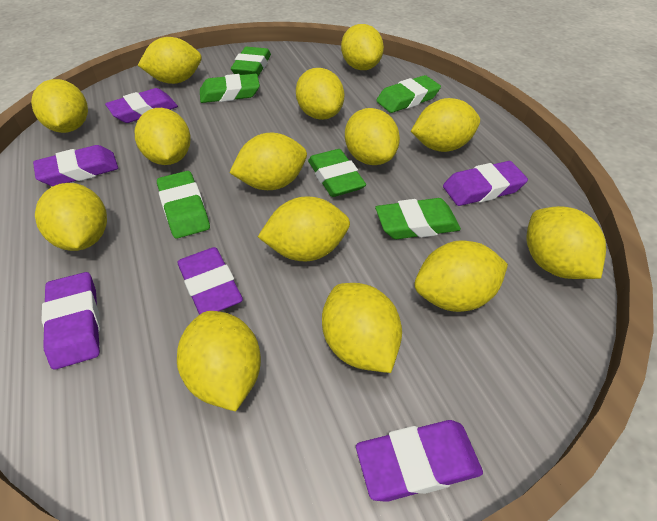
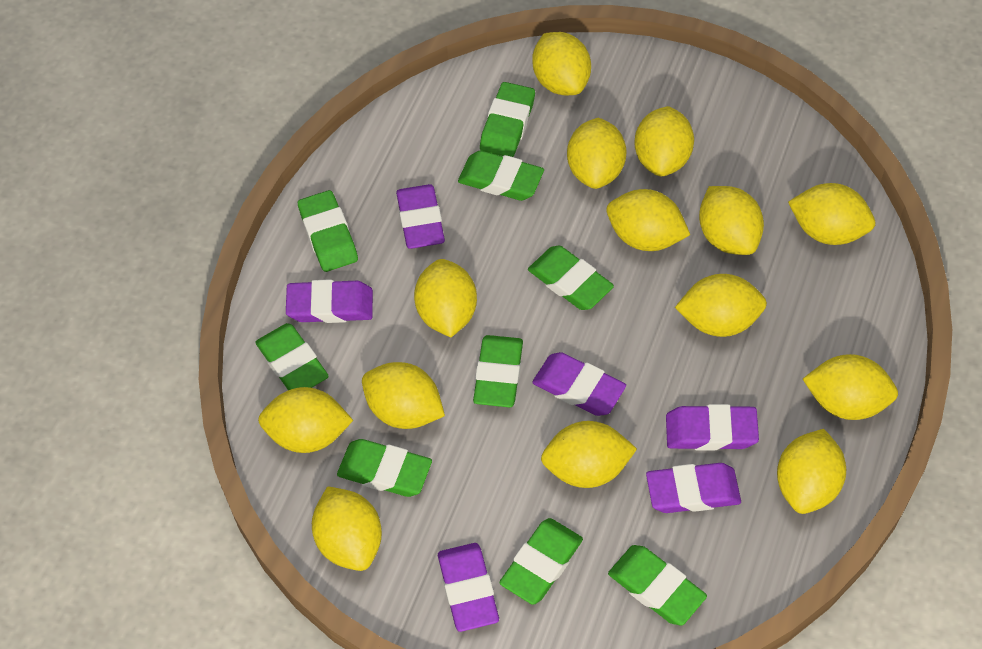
green eraser: 6 -> 9

